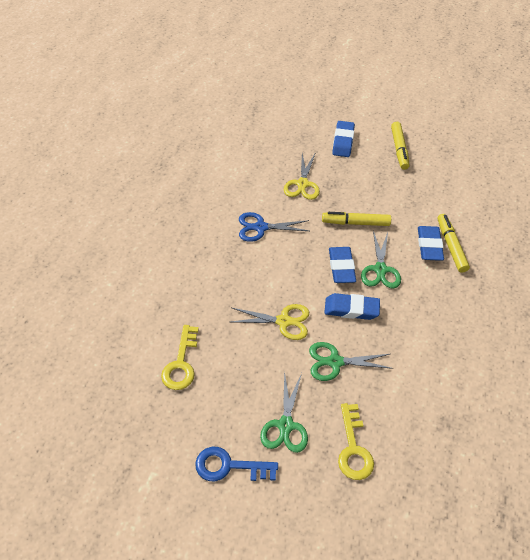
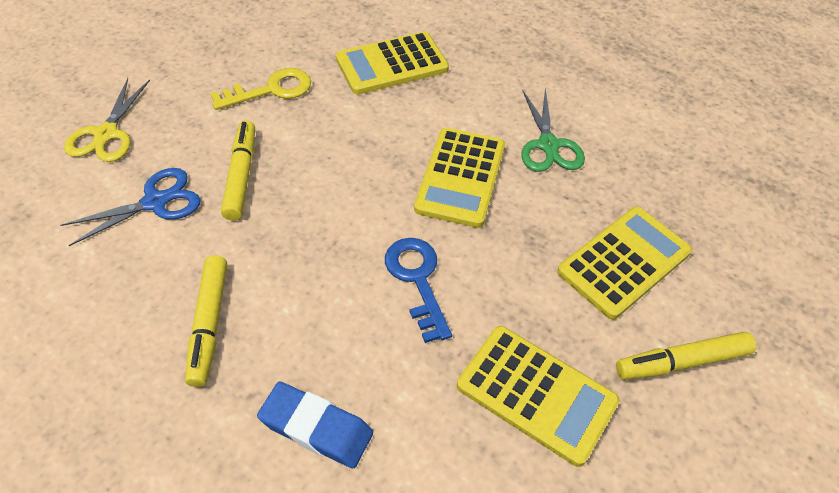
blue eraser: 4 -> 1
green scissors: 3 -> 1
yellow calculator: 0 -> 4
yellow key: 2 -> 1
yellow scissors: 2 -> 1

